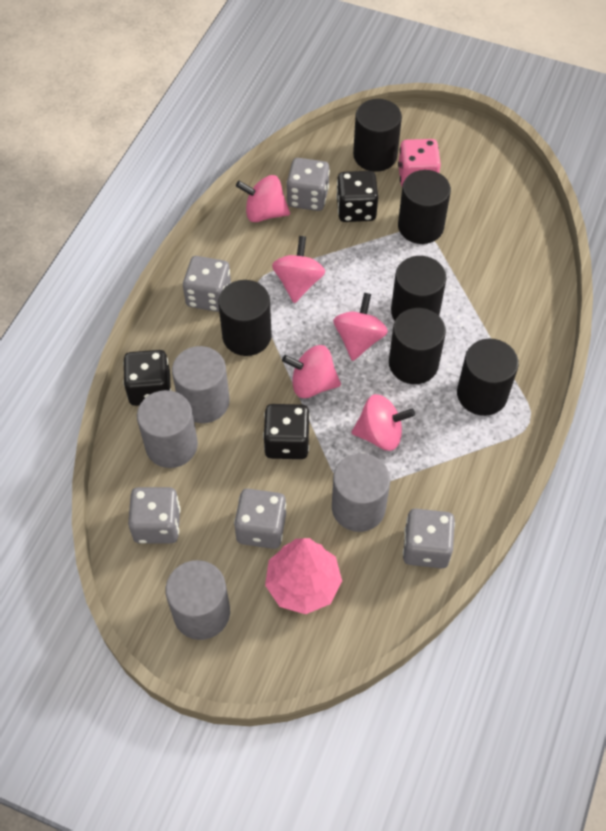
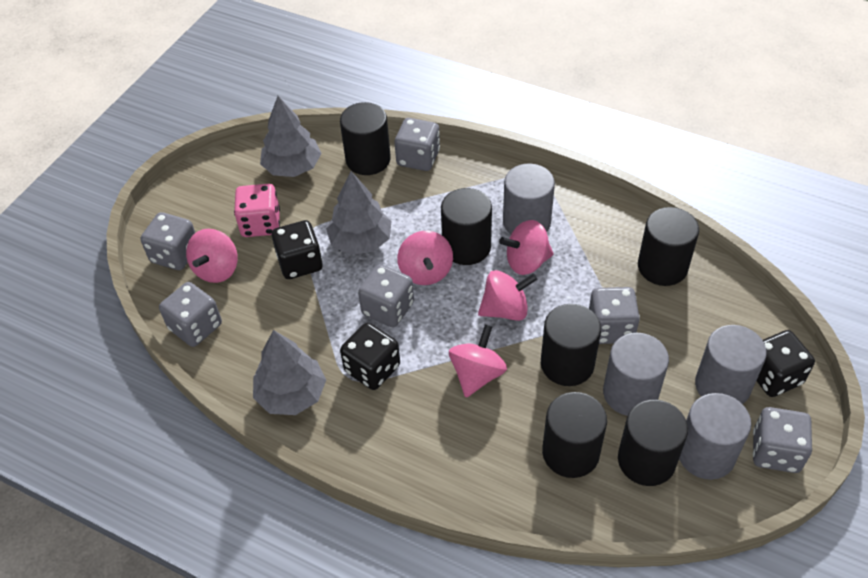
grey dice: 5 -> 6
grey tree: 0 -> 3
pink tree: 1 -> 0

